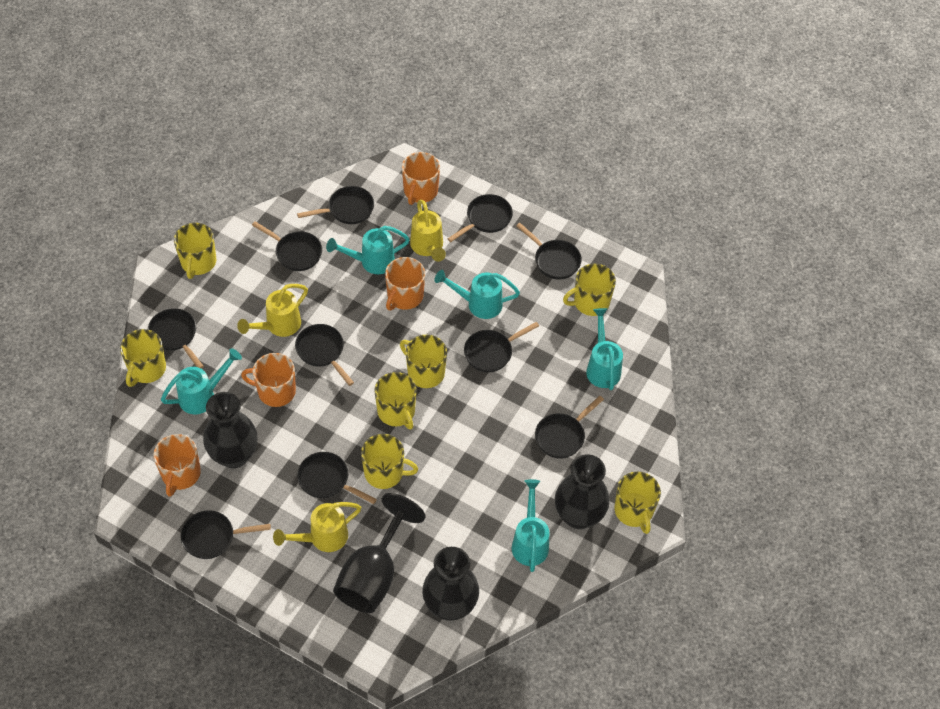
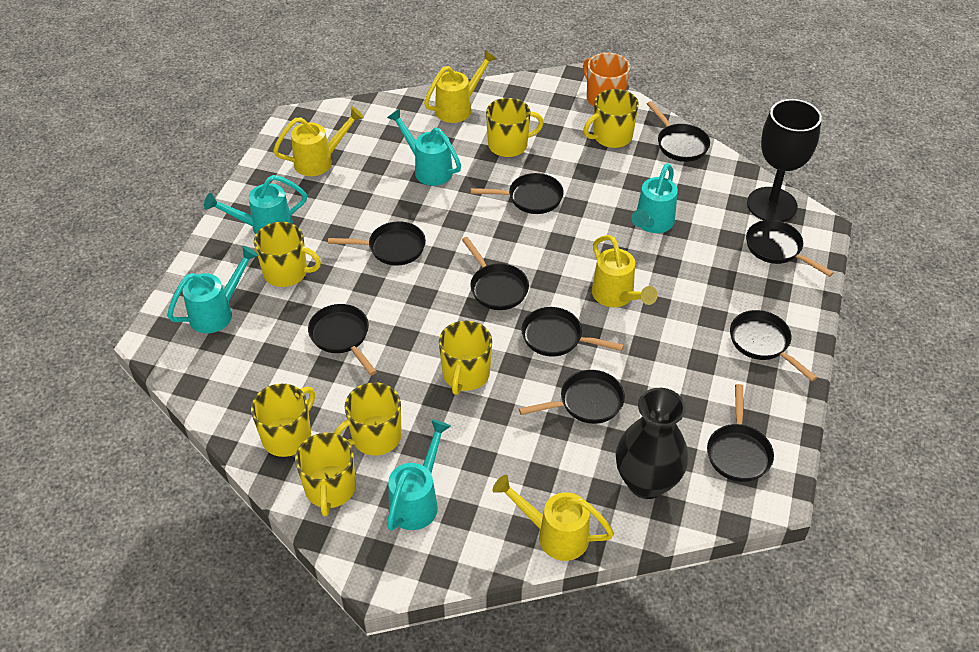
black vase: 3 -> 1
orange mug: 4 -> 1
yellow watering can: 3 -> 4

